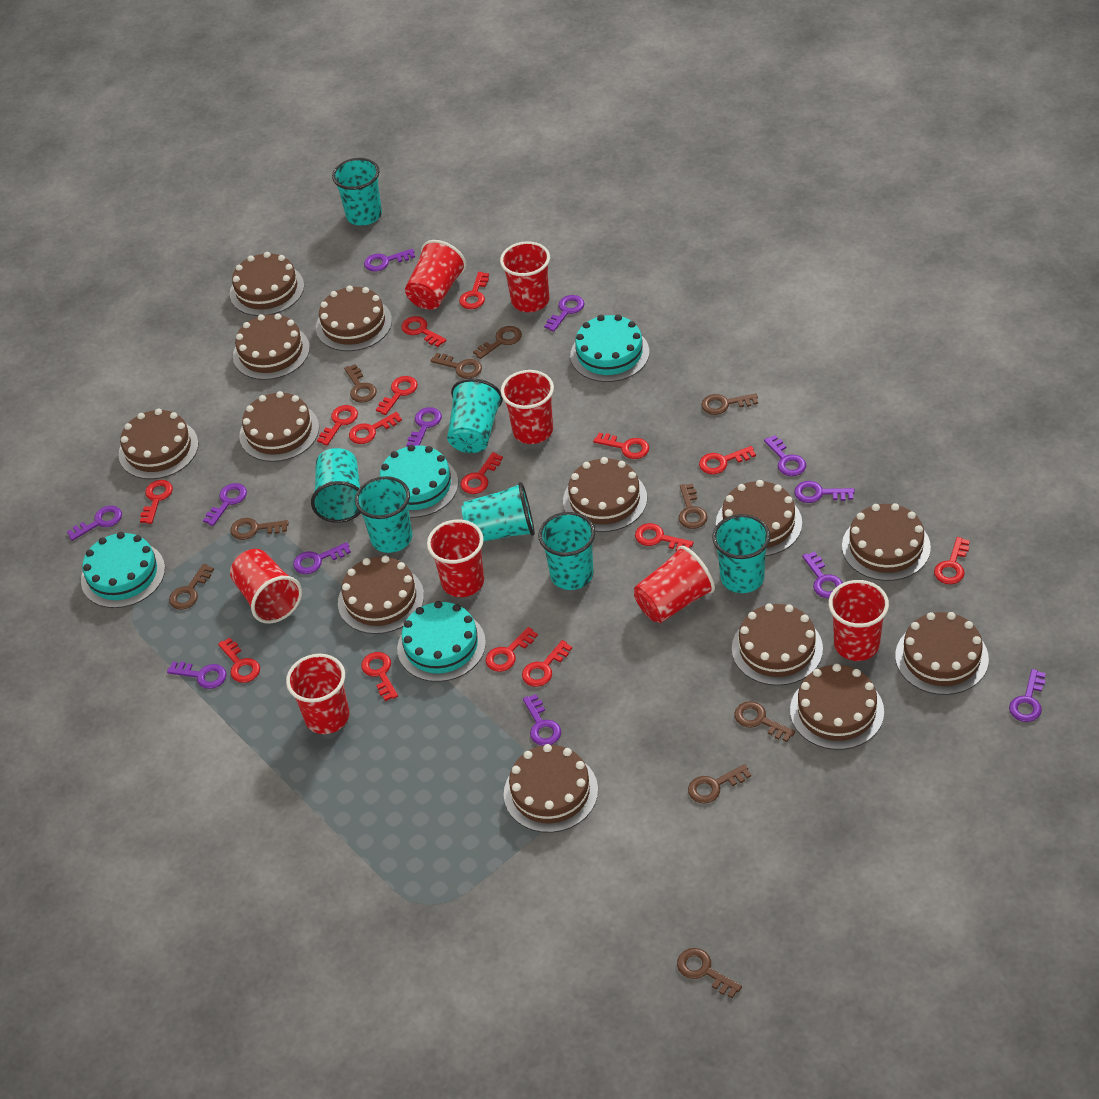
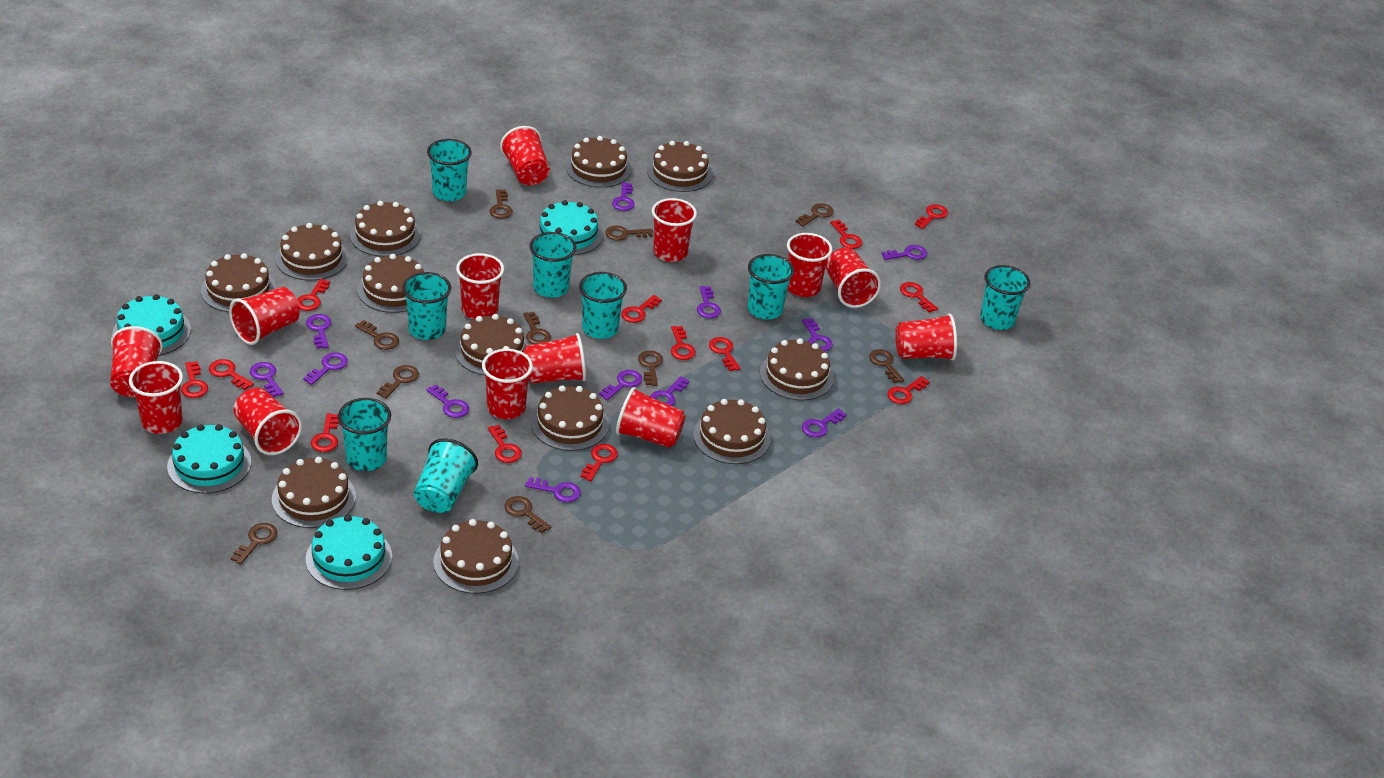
brown cake: 13 -> 12
red cup: 8 -> 13
red key: 15 -> 13
turquoise cup: 7 -> 8

